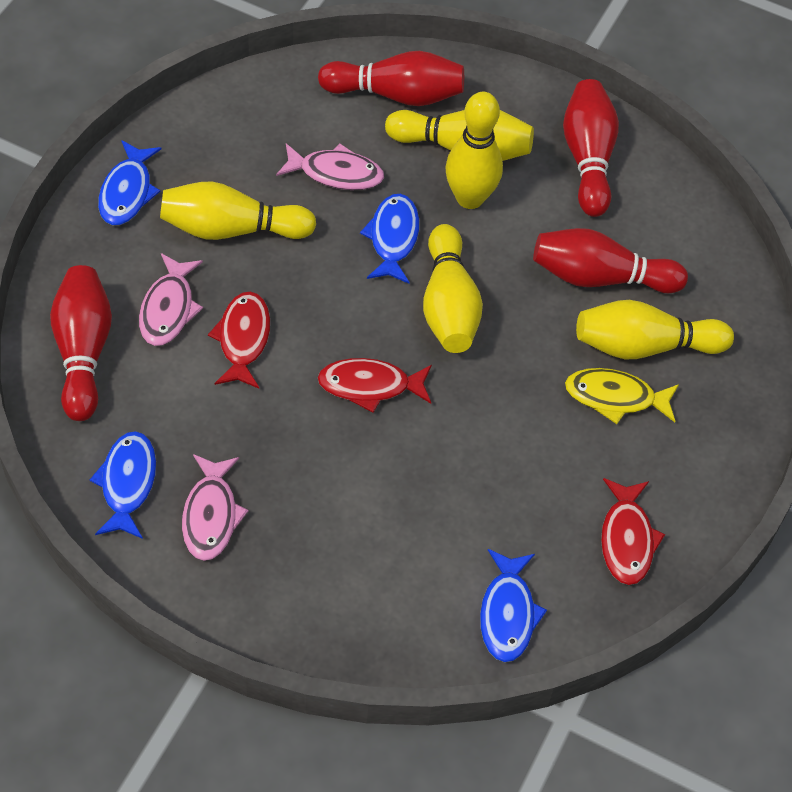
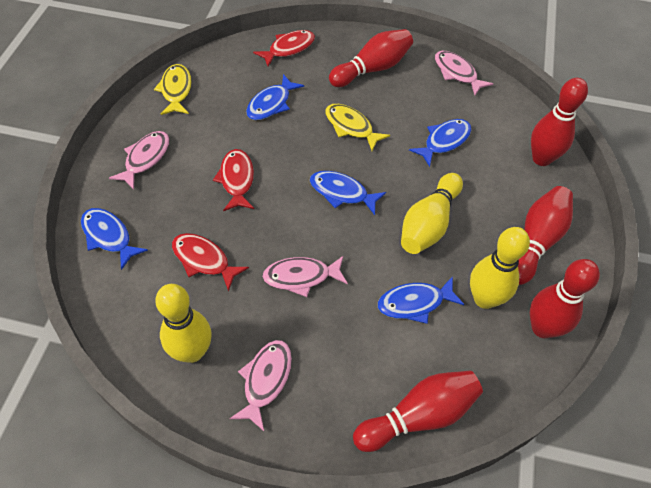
blue fish: 4 -> 5
pink fish: 3 -> 4
red bowling pin: 4 -> 5
yellow bowling pin: 5 -> 3
yellow fish: 1 -> 2

